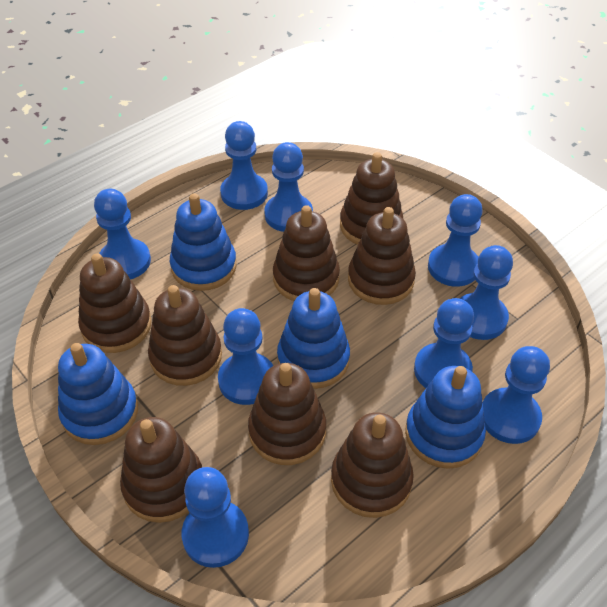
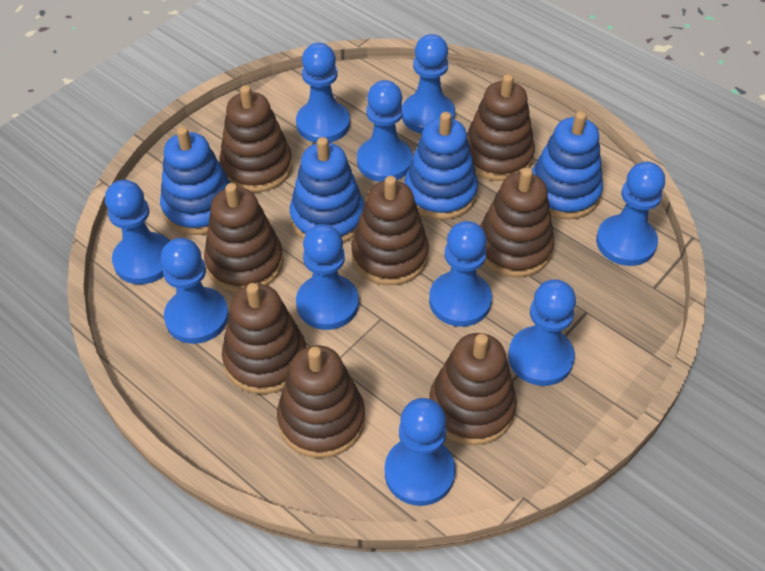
blue pawn: 9 -> 10

